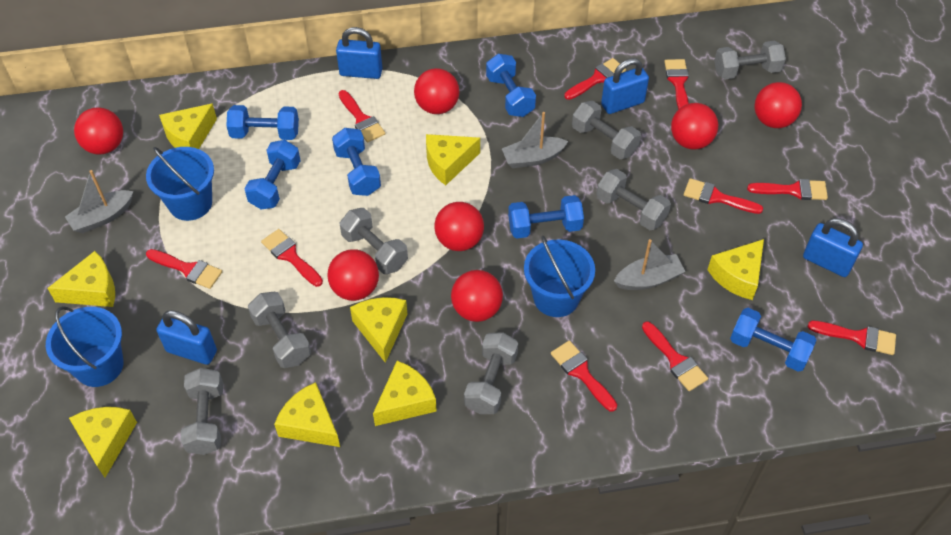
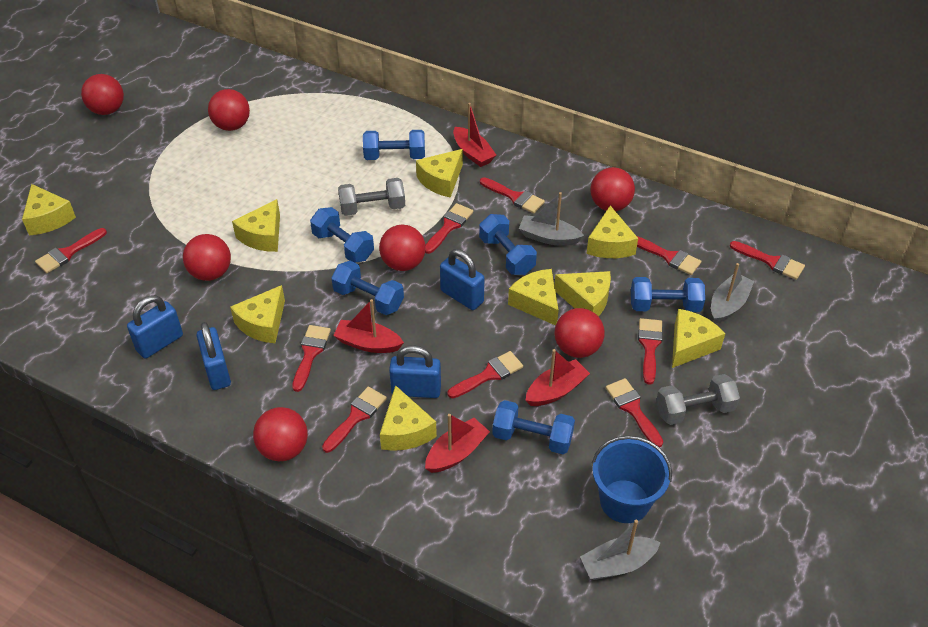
blue bucket: 3 -> 1
grey dumbbell: 7 -> 2
red boat: 0 -> 4
yellow cheese: 8 -> 9

